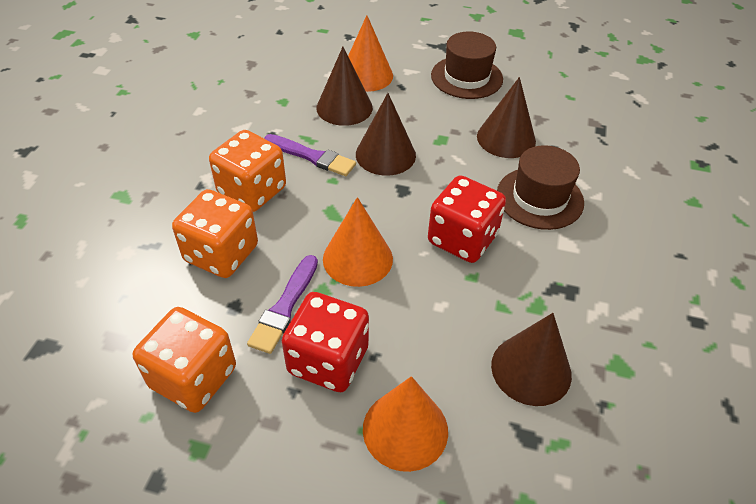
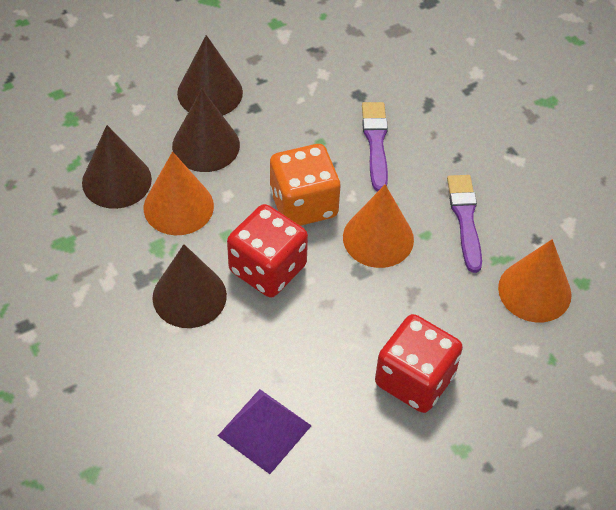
brown hat: 2 -> 0
orange dice: 3 -> 1
purple pyramid: 0 -> 1

